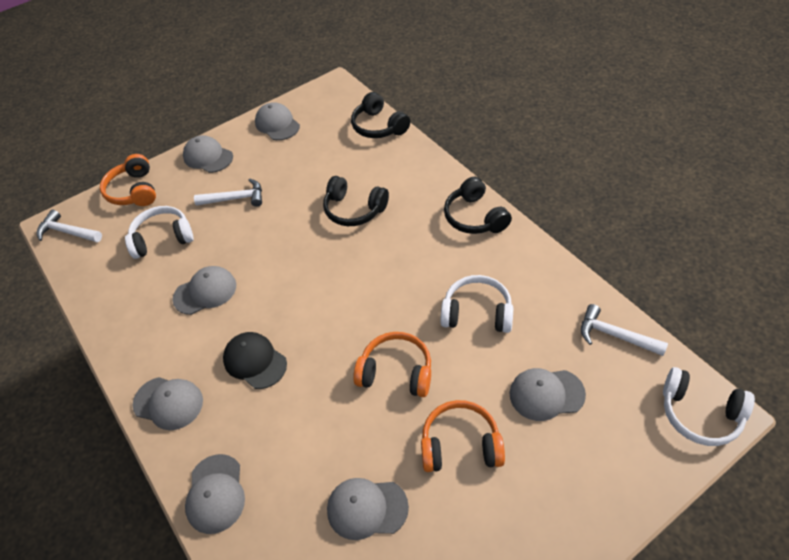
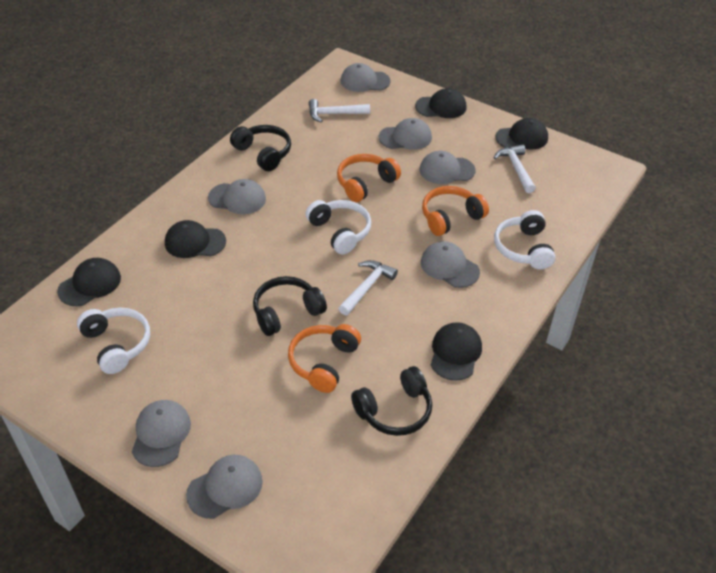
black cap: 1 -> 5

